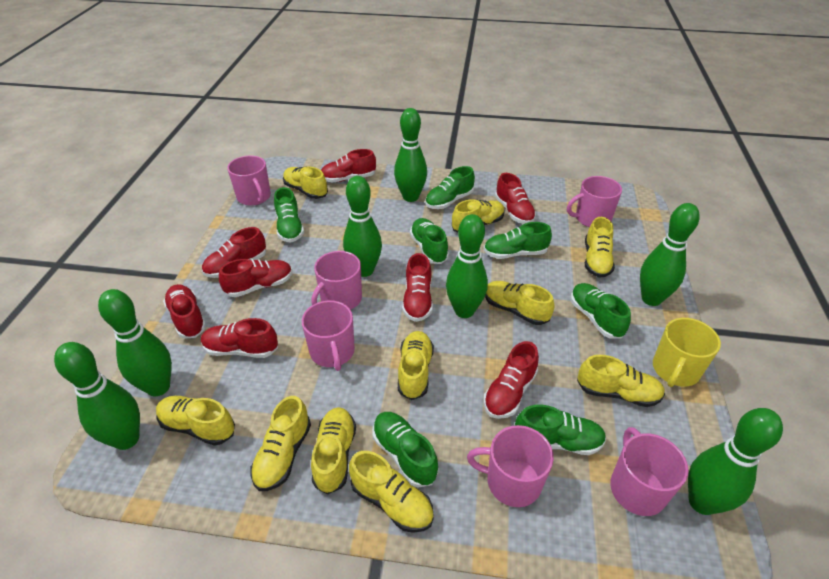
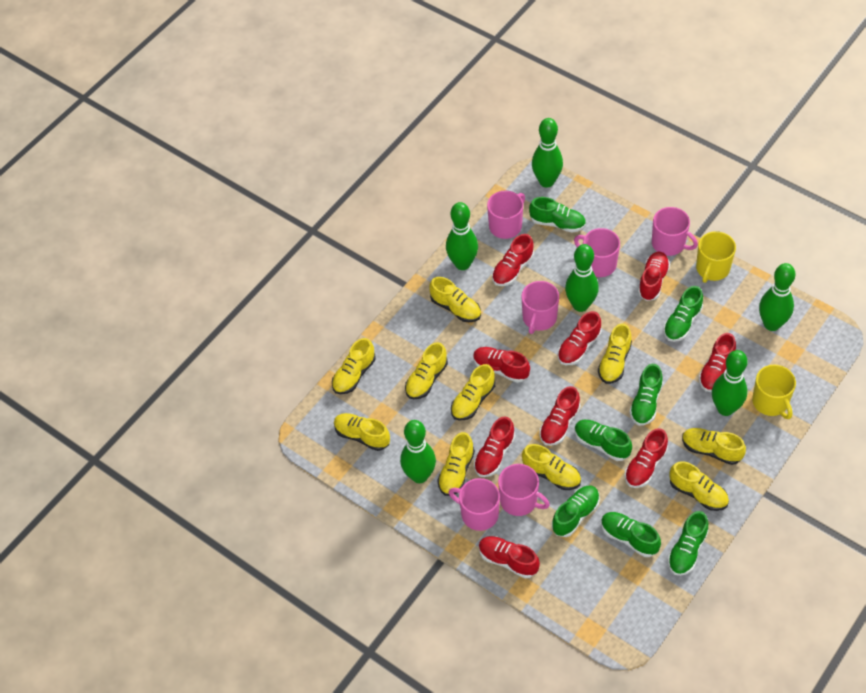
green bowling pin: 7 -> 6
red shoe: 8 -> 9
yellow mug: 1 -> 2

